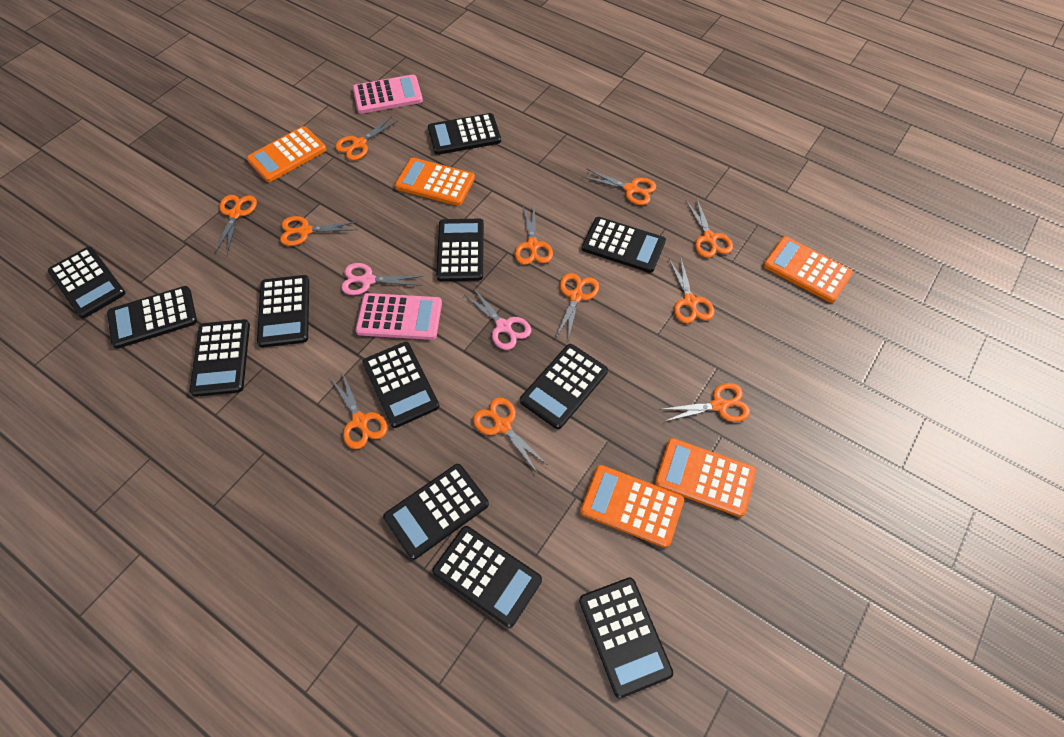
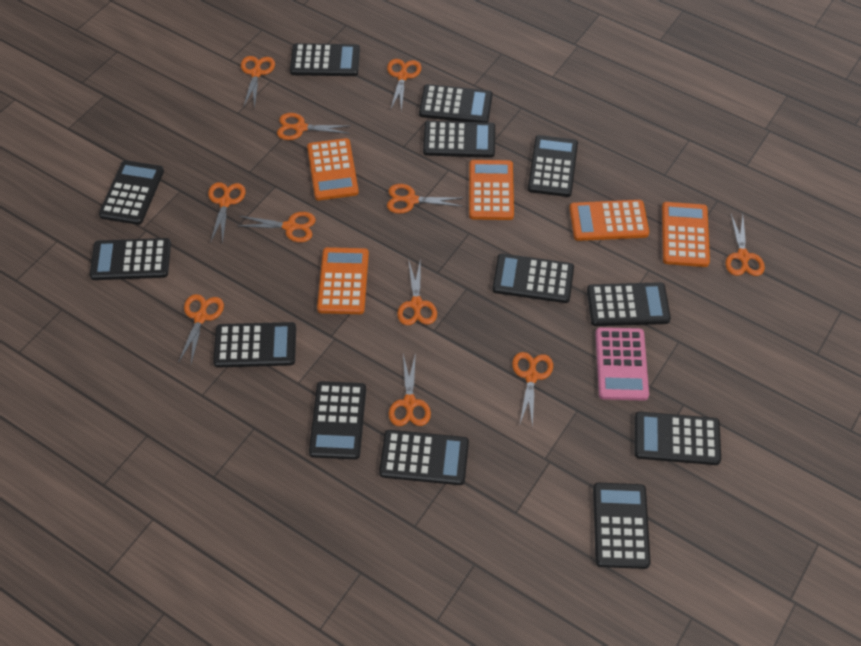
black calculator: 12 -> 13
pink calculator: 2 -> 1
pink scissors: 2 -> 0

